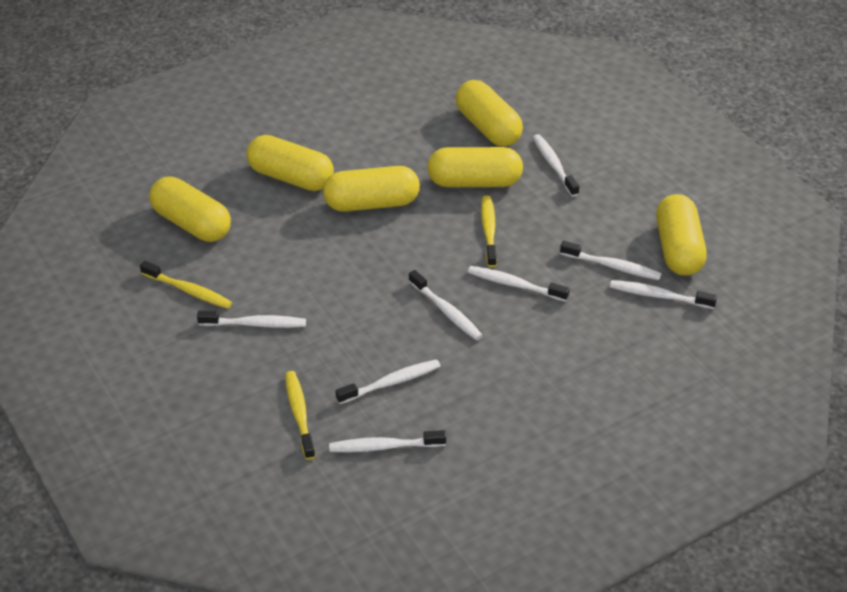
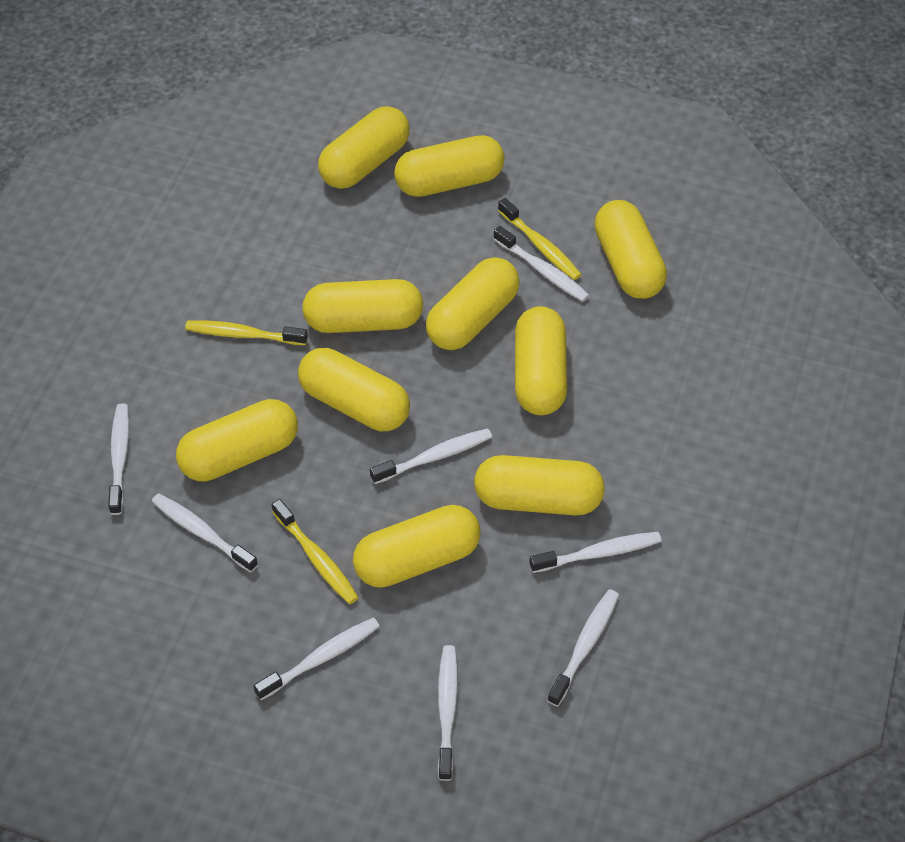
yellow capsule: 6 -> 10

